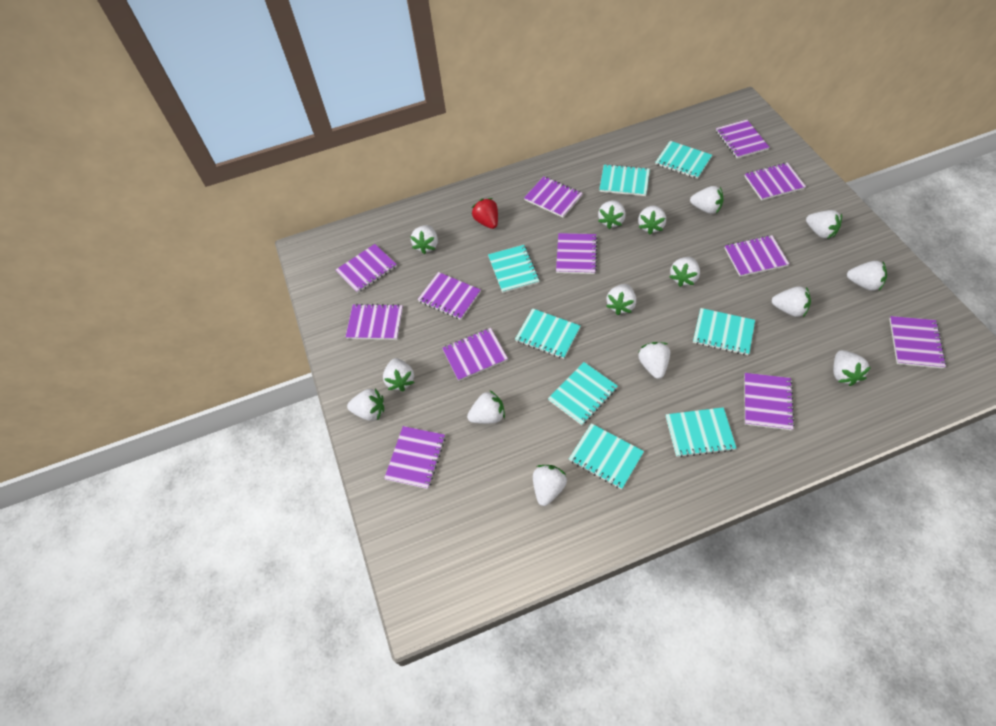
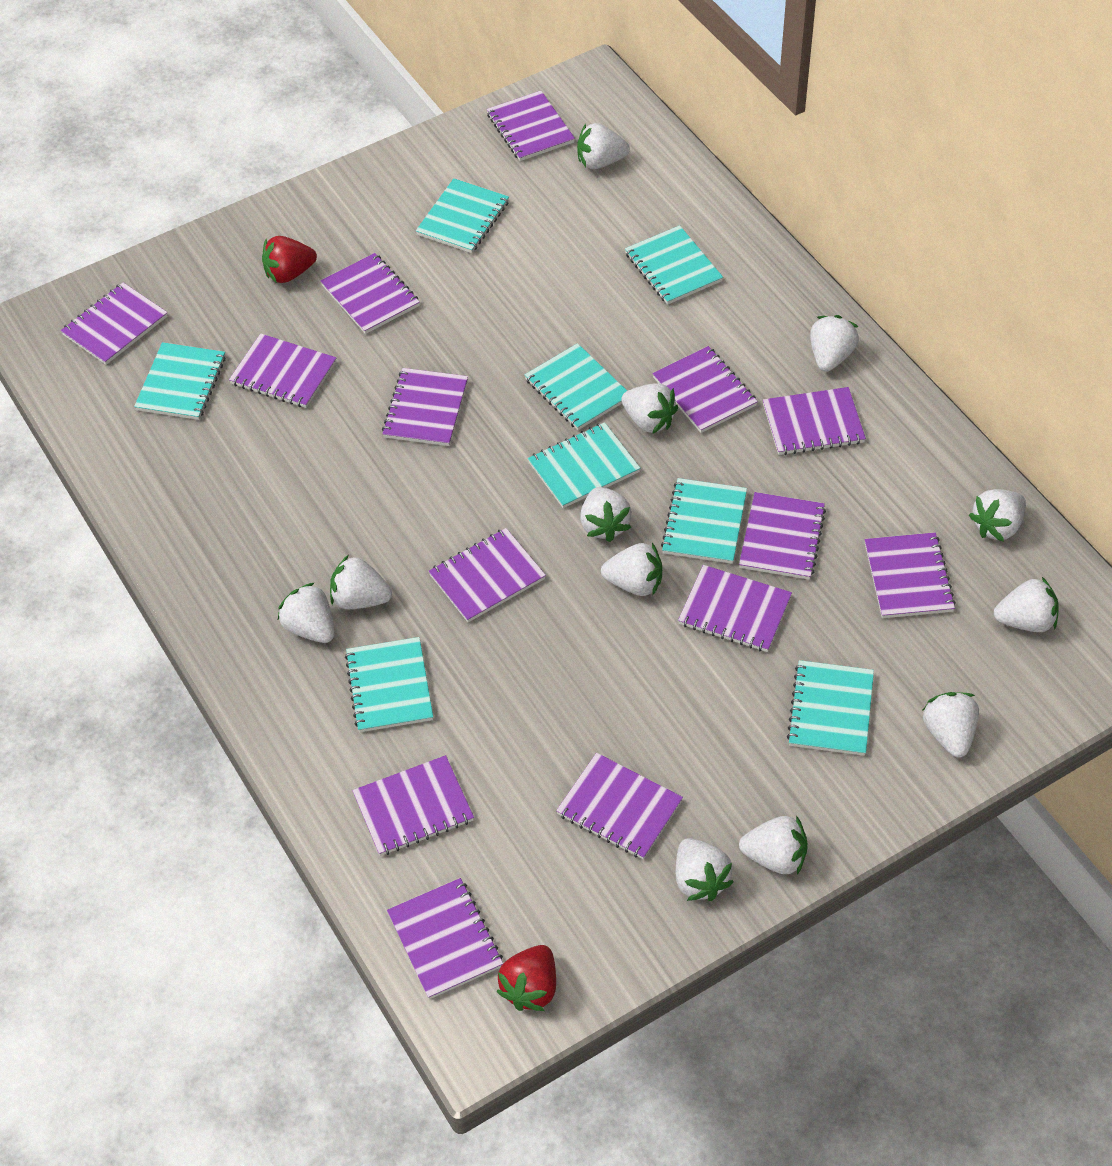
purple notebook: 12 -> 14
red strawberry: 1 -> 2
white strawberry: 15 -> 12

